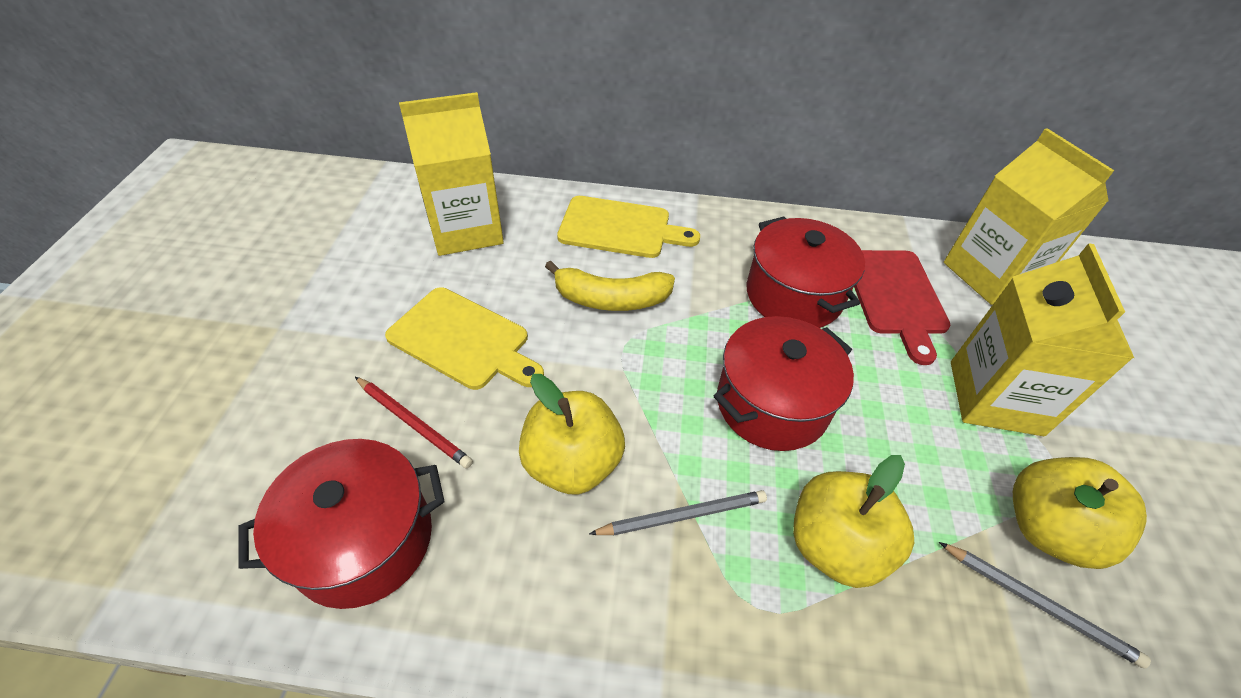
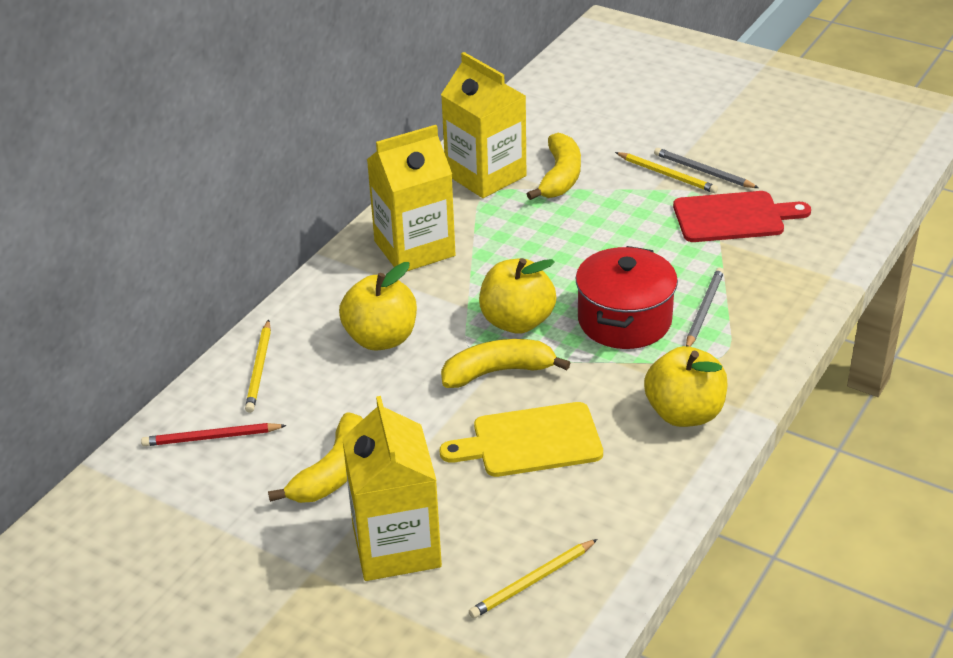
red pot: 3 -> 1
yellow banana: 1 -> 3
yellow cutting board: 2 -> 1
yellow pencil: 0 -> 3

